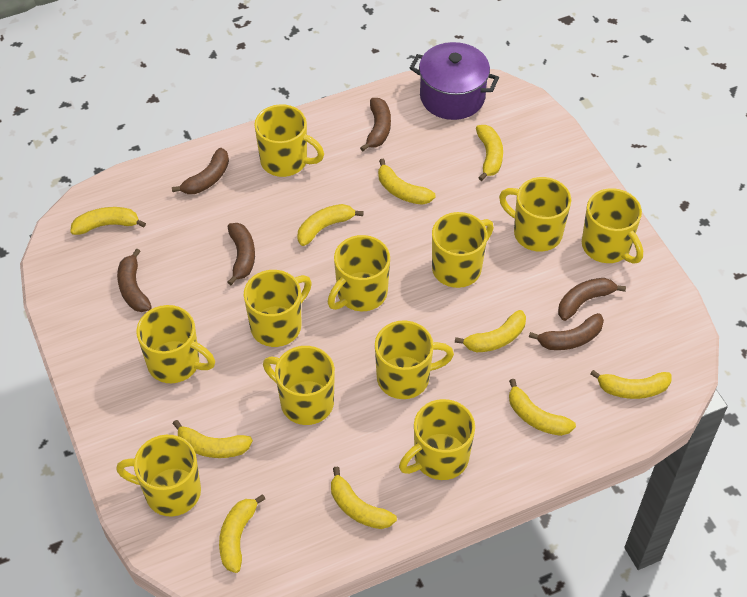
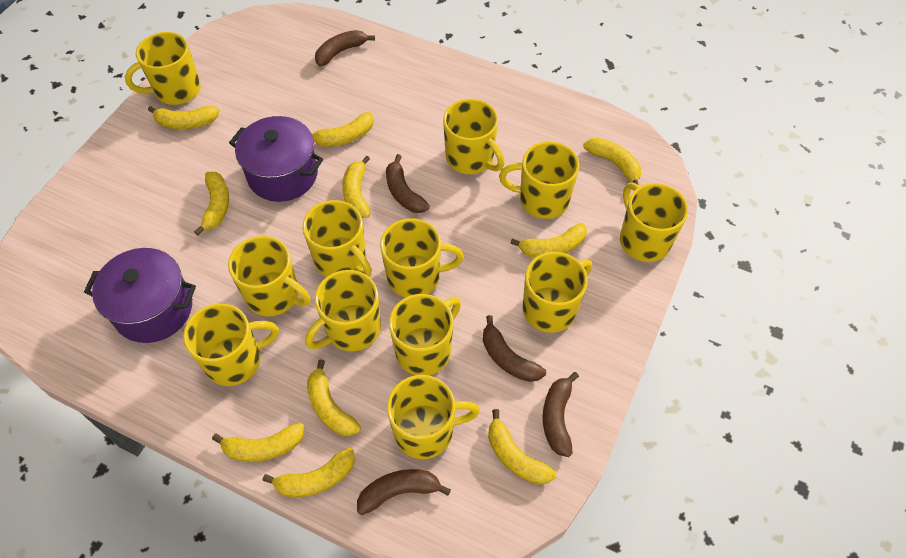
brown banana: 6 -> 5
purple pot: 1 -> 2
yellow mug: 11 -> 12

